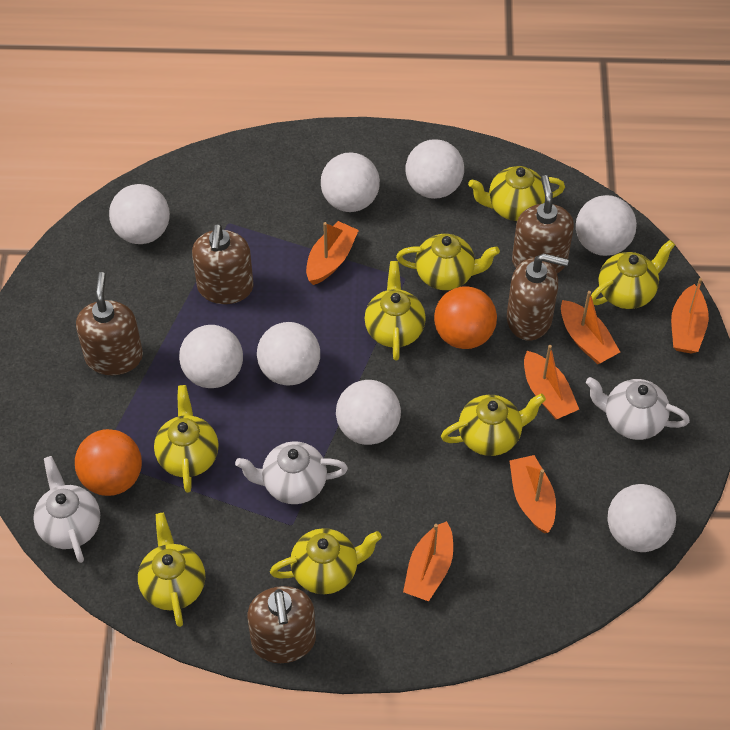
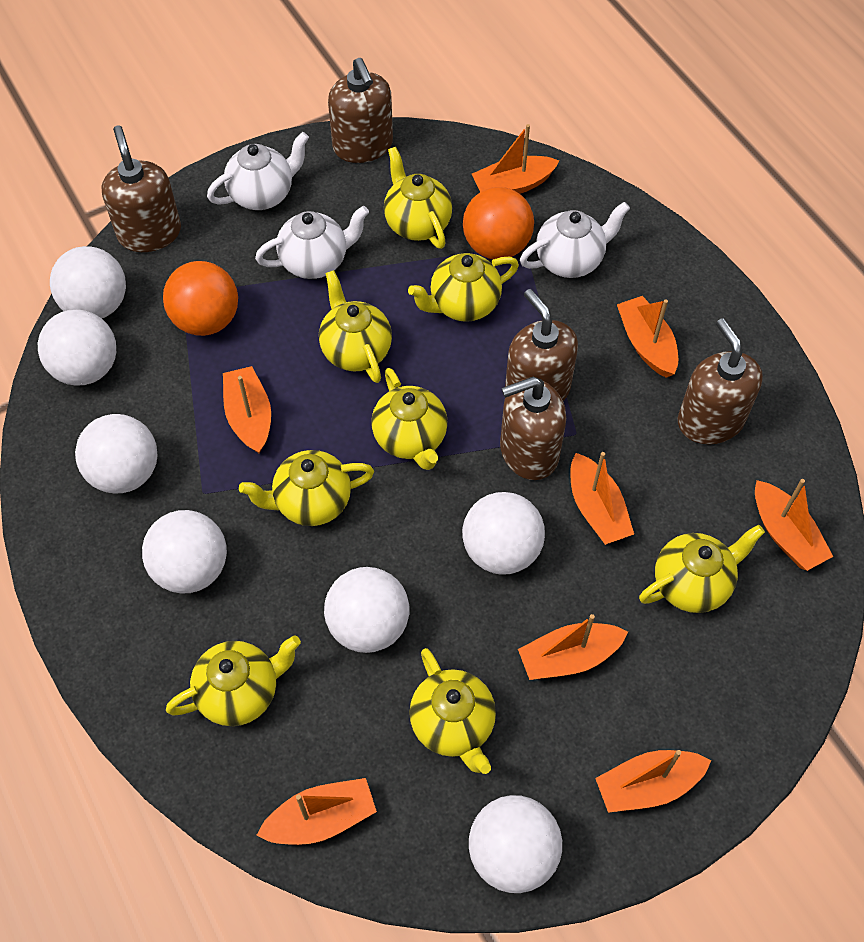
orange boat: 6 -> 8
white ball: 8 -> 7

